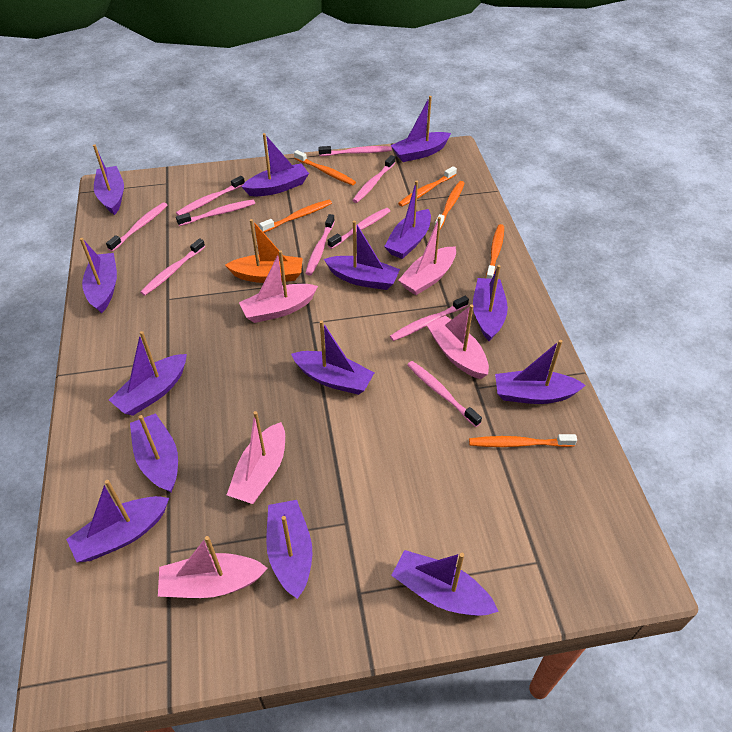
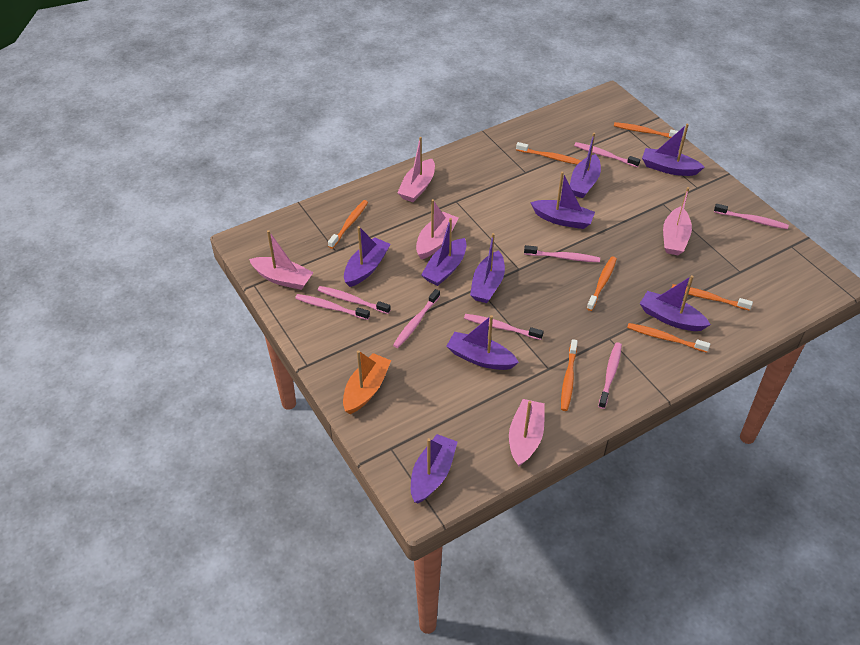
orange toothbrush: 6 -> 7
pink toothbrush: 10 -> 8
purple boat: 14 -> 9

